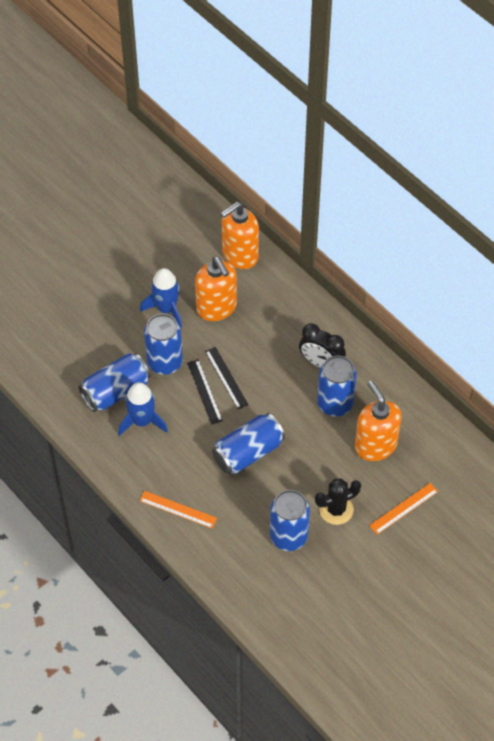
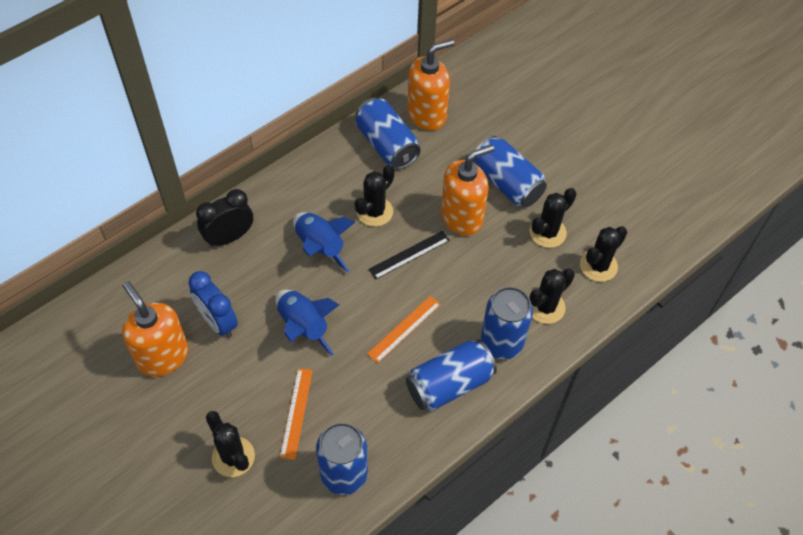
black cactus: 1 -> 5
black ruler: 2 -> 1
blue clock: 0 -> 1

